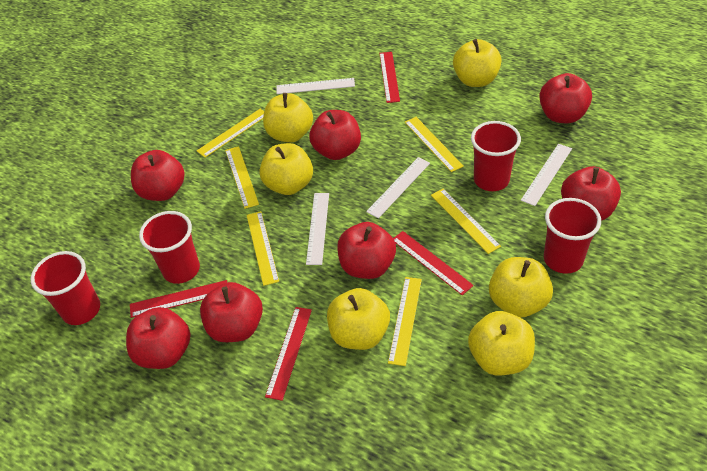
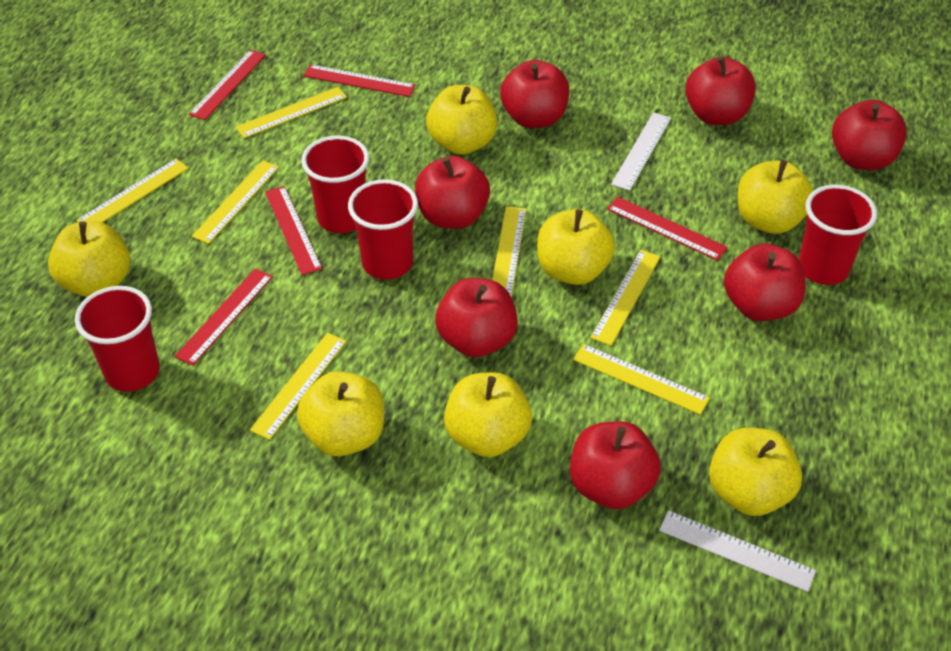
red ruler: 4 -> 5
white ruler: 4 -> 2
yellow apple: 6 -> 7
yellow ruler: 6 -> 7

